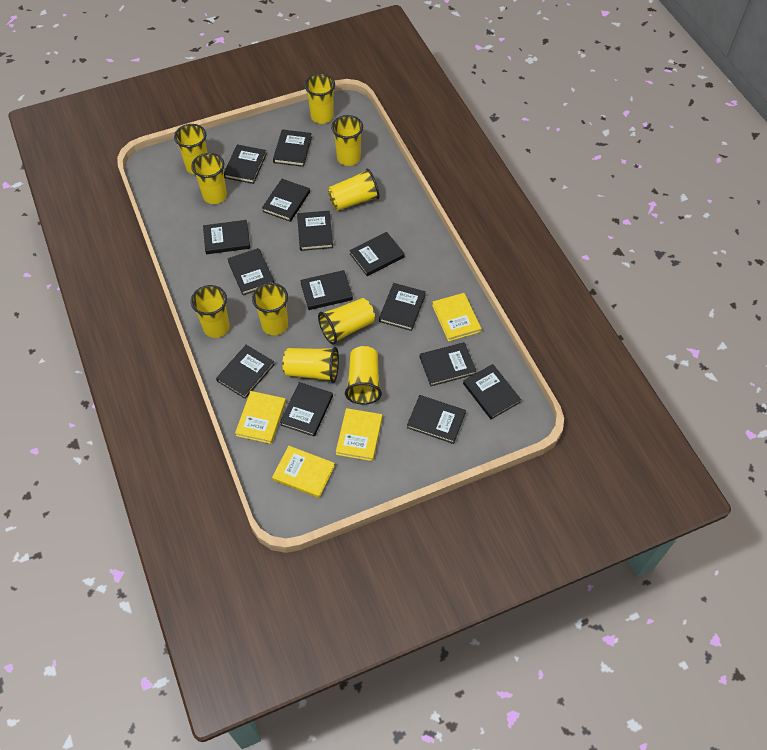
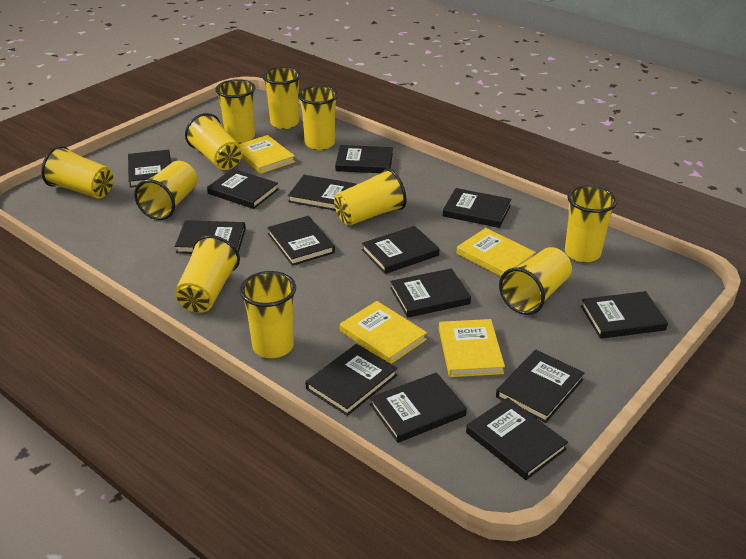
yellow cup: 10 -> 11

